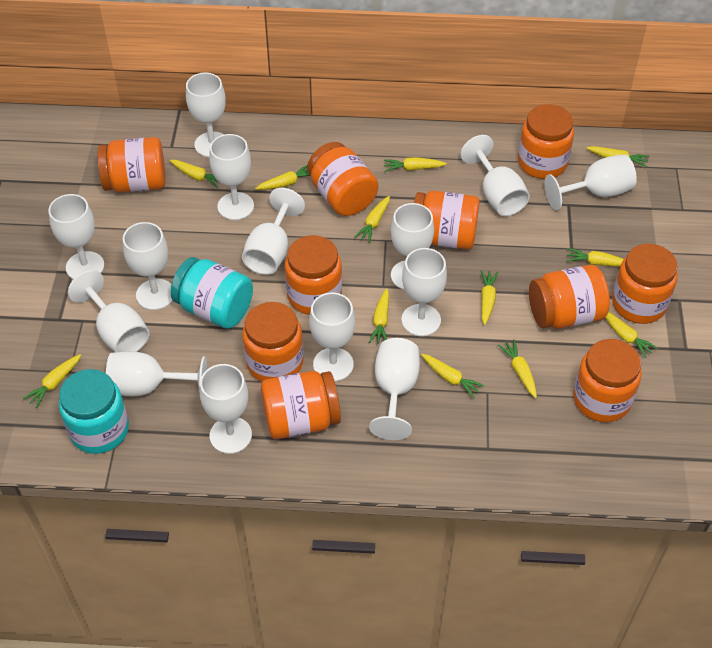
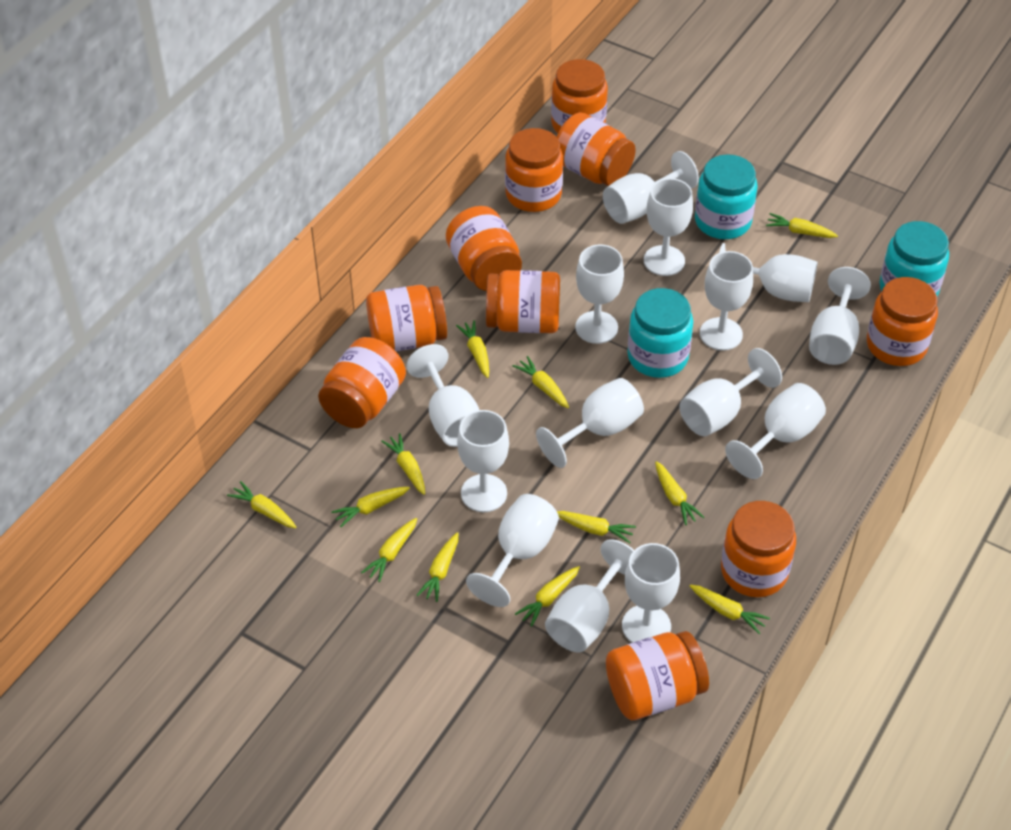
turquoise jar: 2 -> 3

